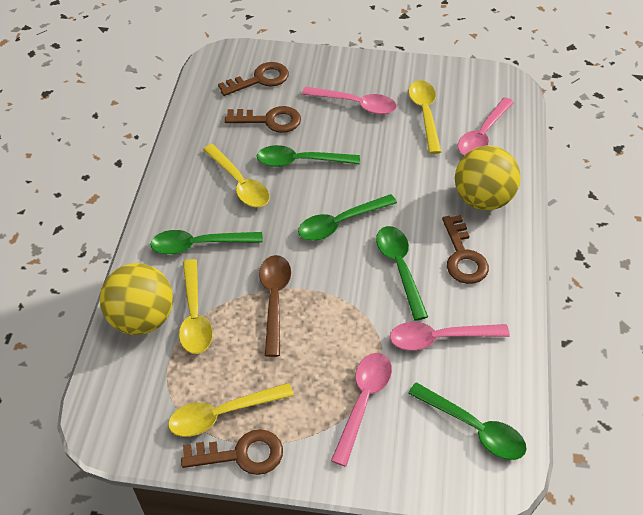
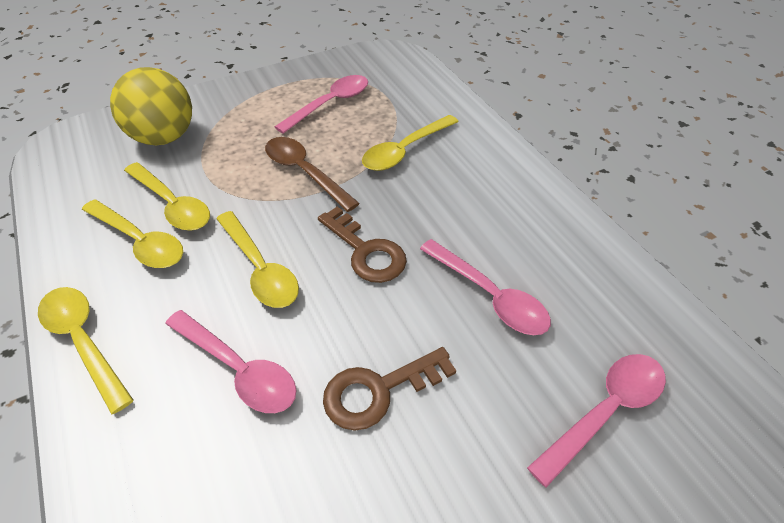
brown key: 4 -> 2
green spoon: 5 -> 0
yellow ball: 2 -> 1
yellow spoon: 4 -> 5

